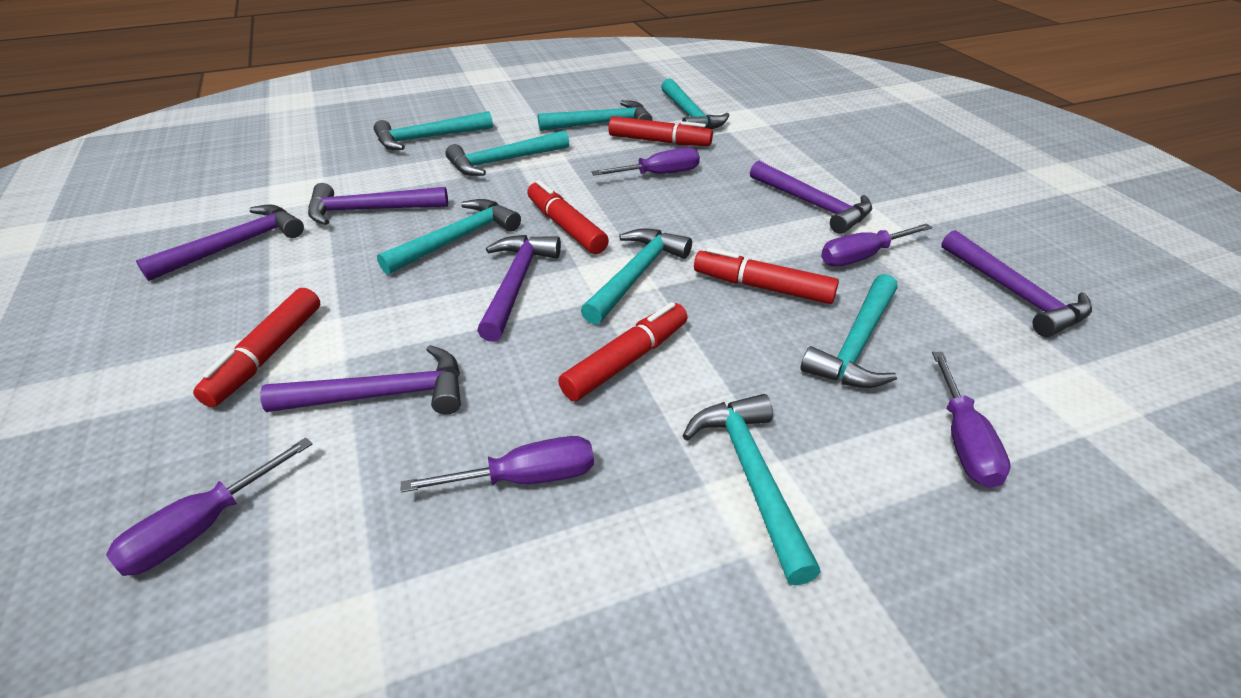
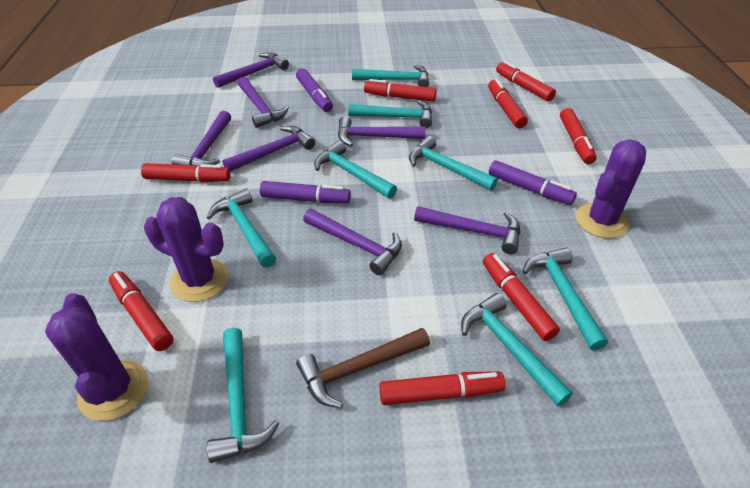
brown hammer: 0 -> 1
purple cactus: 0 -> 3
purple hammer: 6 -> 7
purple marker: 0 -> 3
purple screwdriver: 5 -> 0
red marker: 5 -> 8

